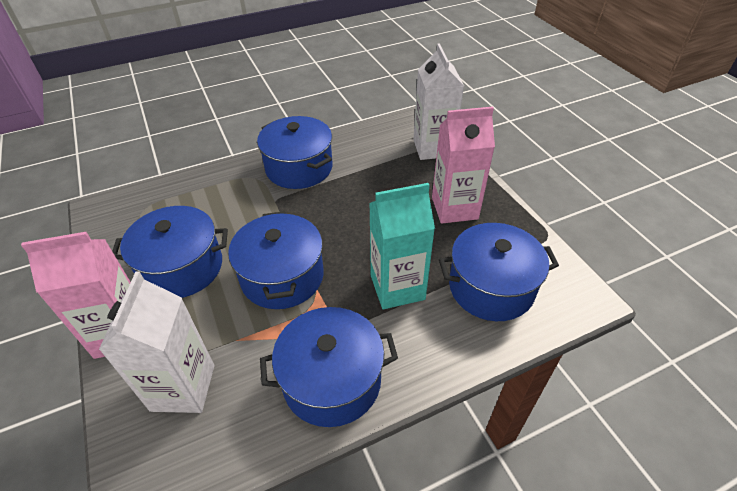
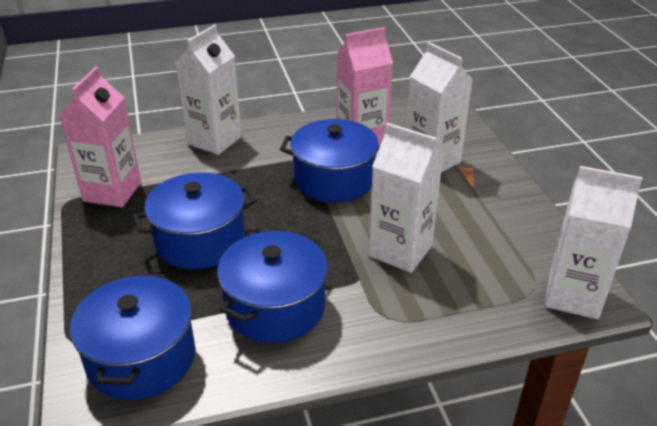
blue pot: 5 -> 4
turquoise carton: 1 -> 0
white carton: 2 -> 4

